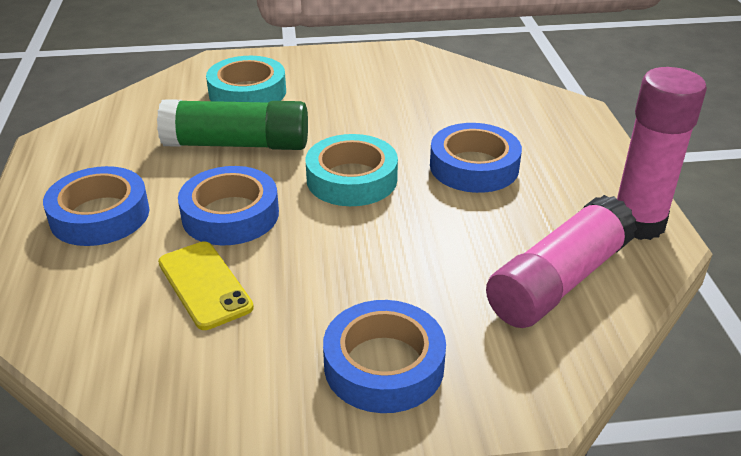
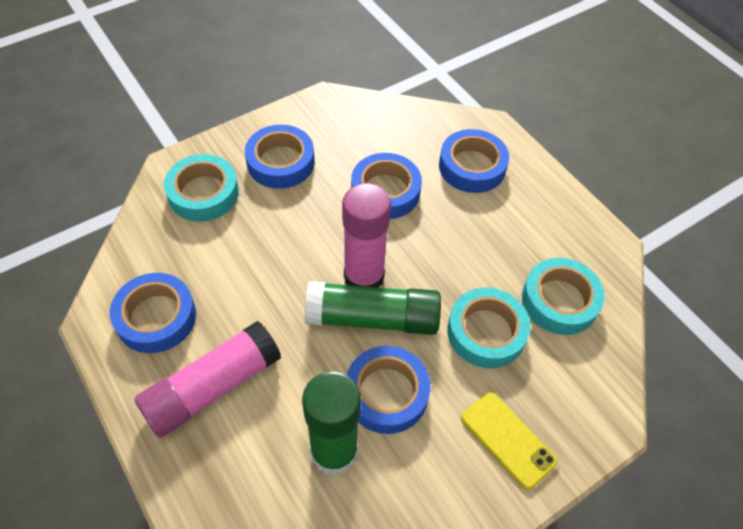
blue tape: 4 -> 5
green glue stick: 1 -> 2
turquoise tape: 2 -> 3

